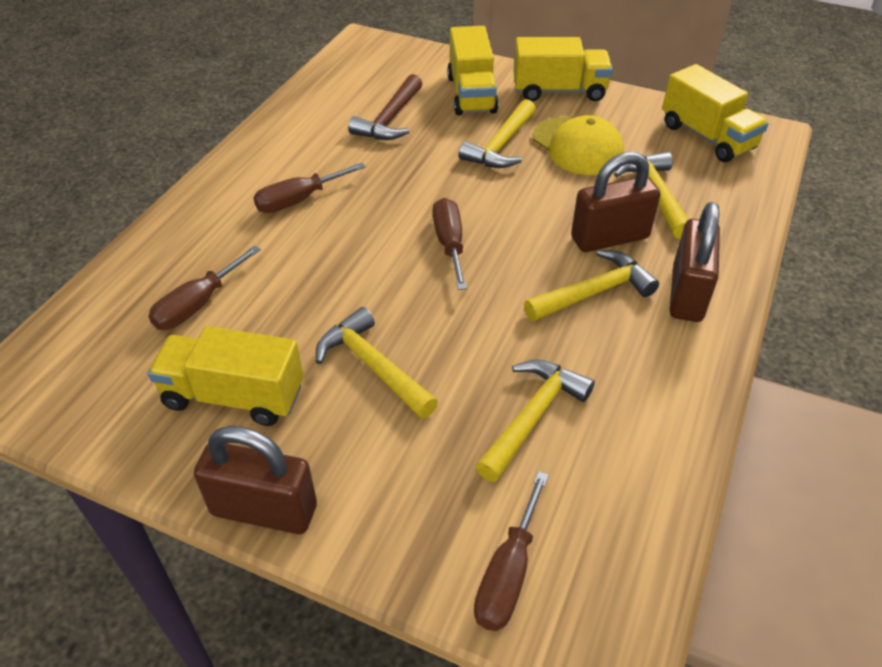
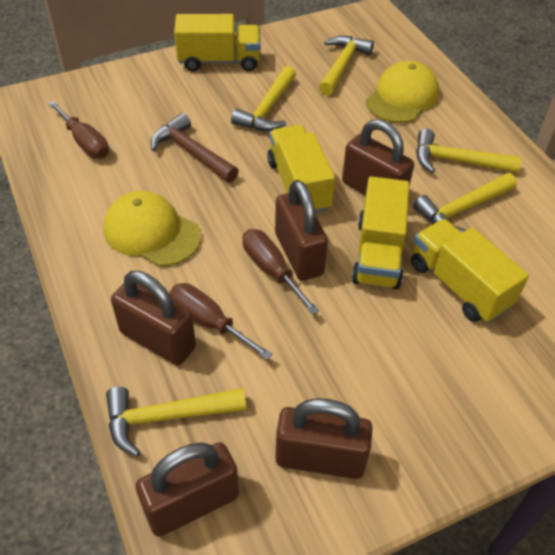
brown padlock: 3 -> 5
brown screwdriver: 4 -> 3
yellow cap: 1 -> 2

